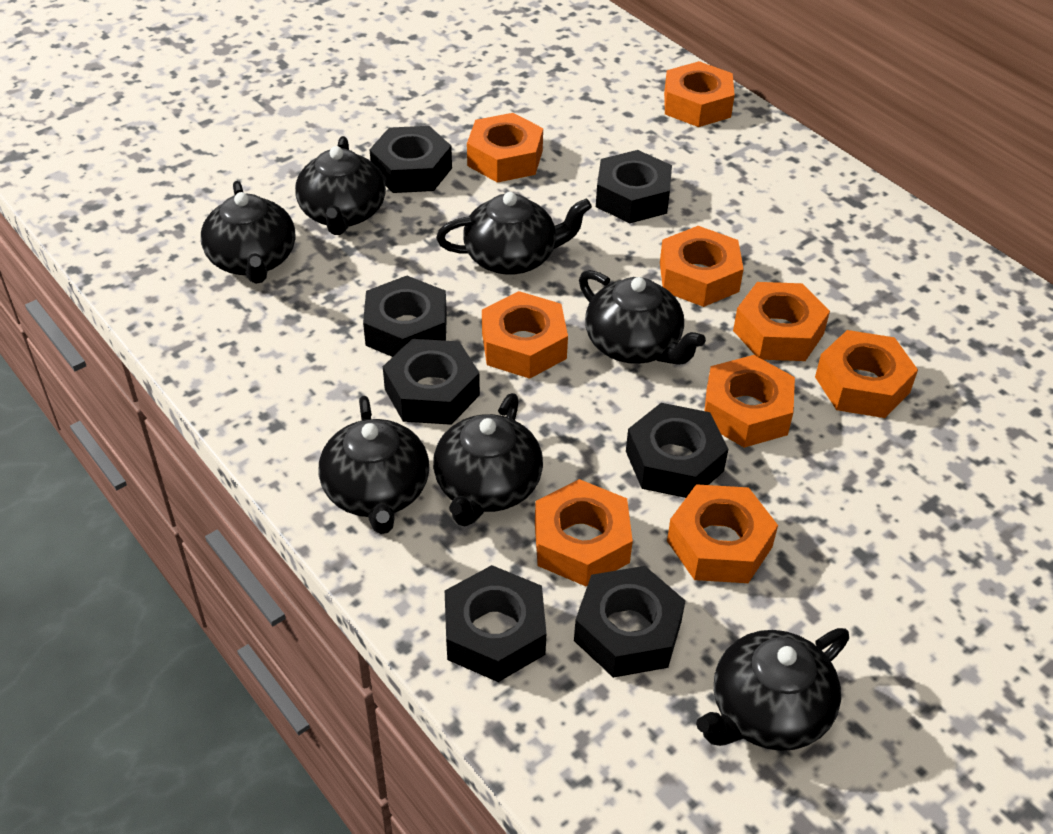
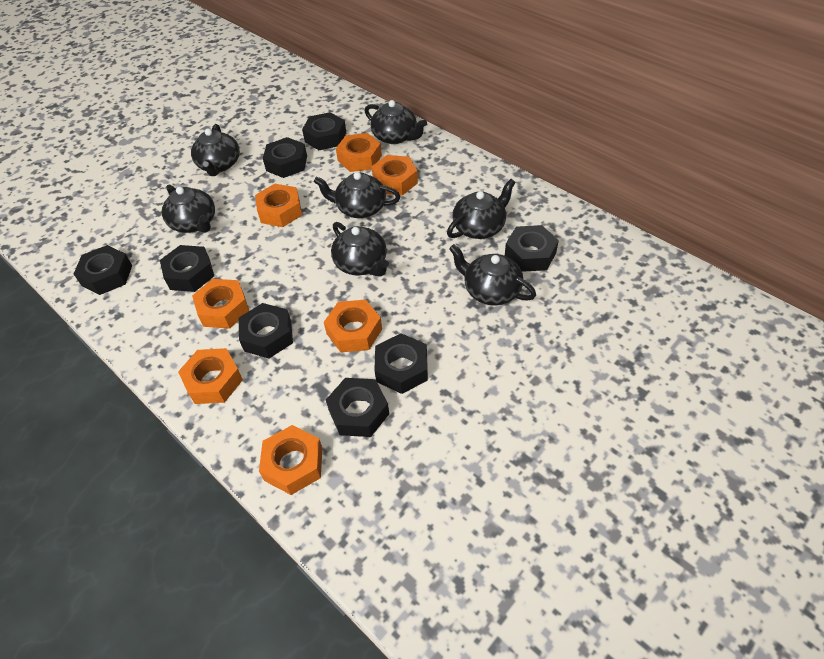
black nut: 7 -> 8
orange nut: 9 -> 7

